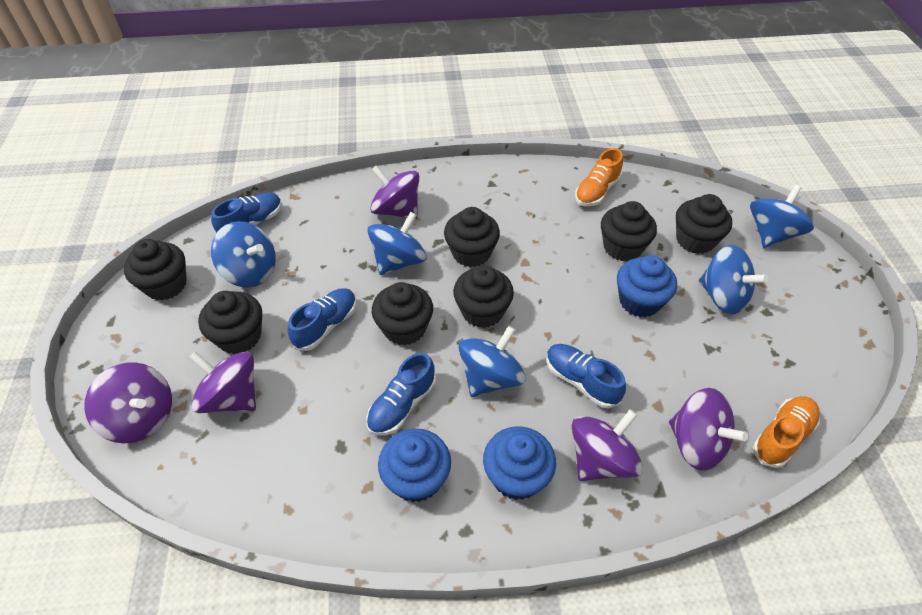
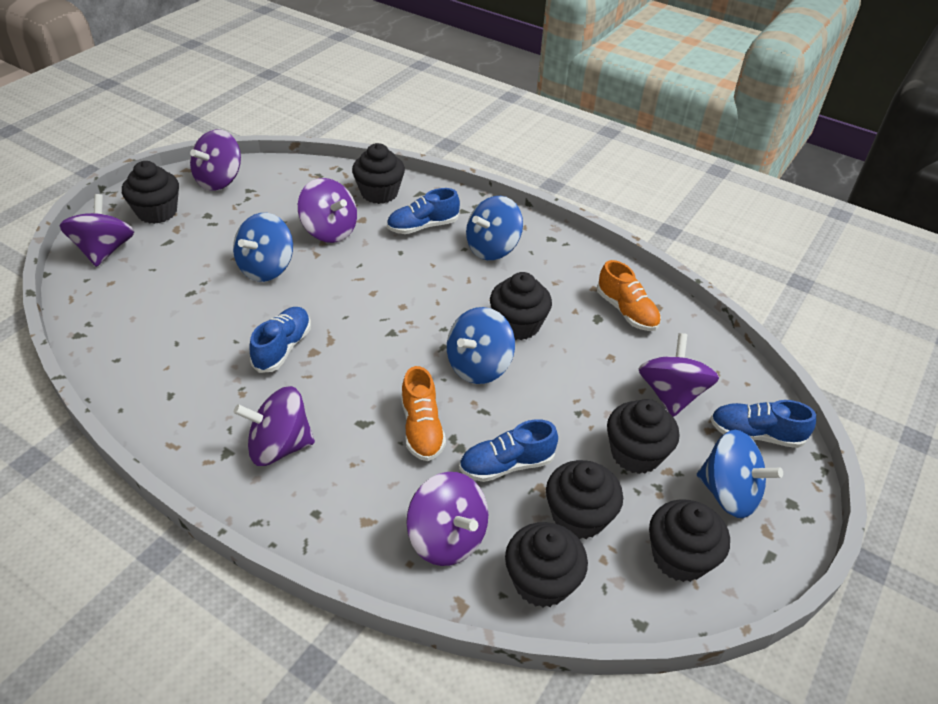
blue cupcake: 3 -> 0
blue spinning top: 5 -> 4
purple spinning top: 5 -> 6

